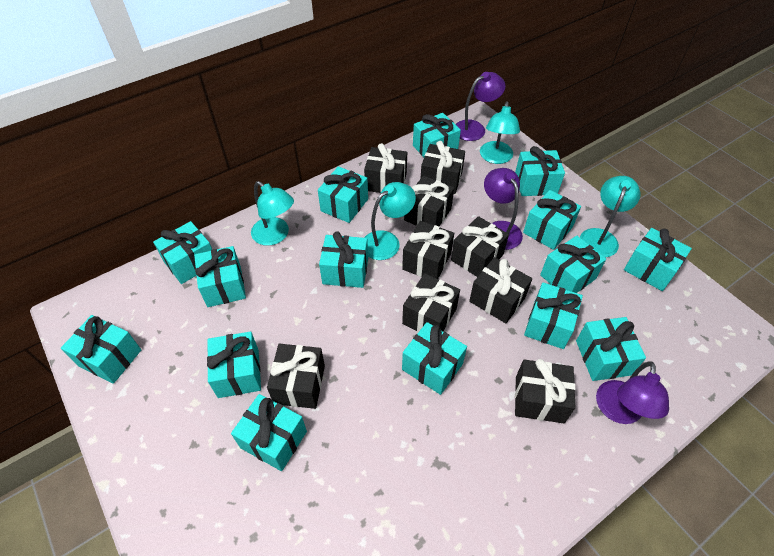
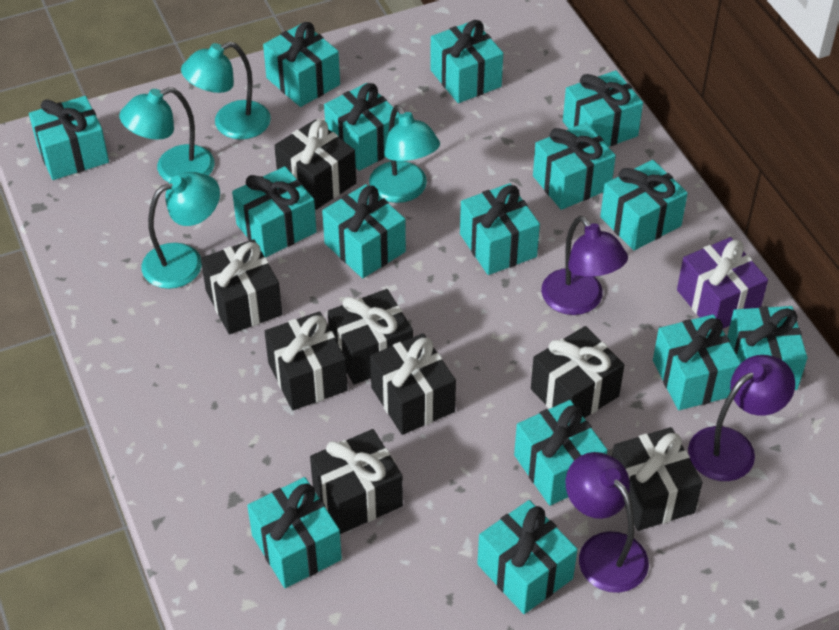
black gift: 9 -> 8
purple gift: 0 -> 1

